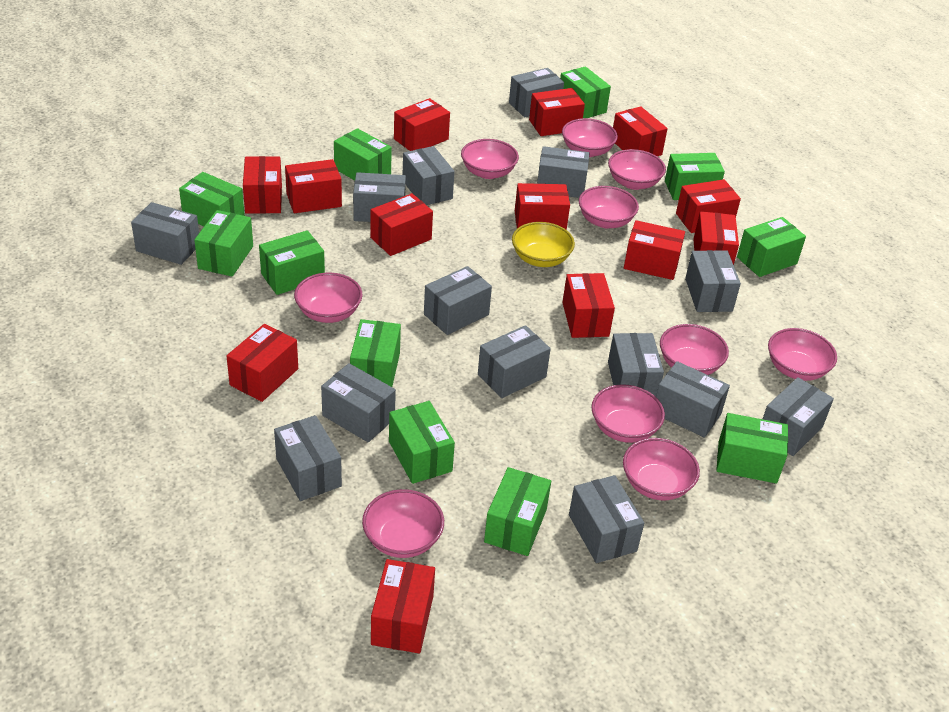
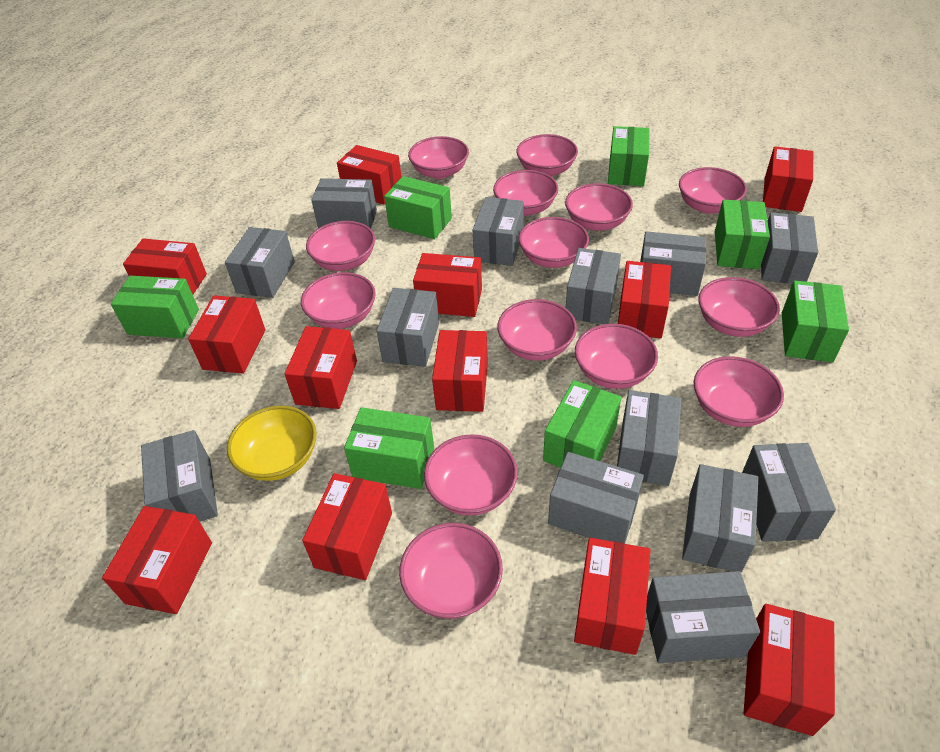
green box: 11 -> 7
grey box: 14 -> 13
pink bowl: 10 -> 14
red box: 13 -> 12

